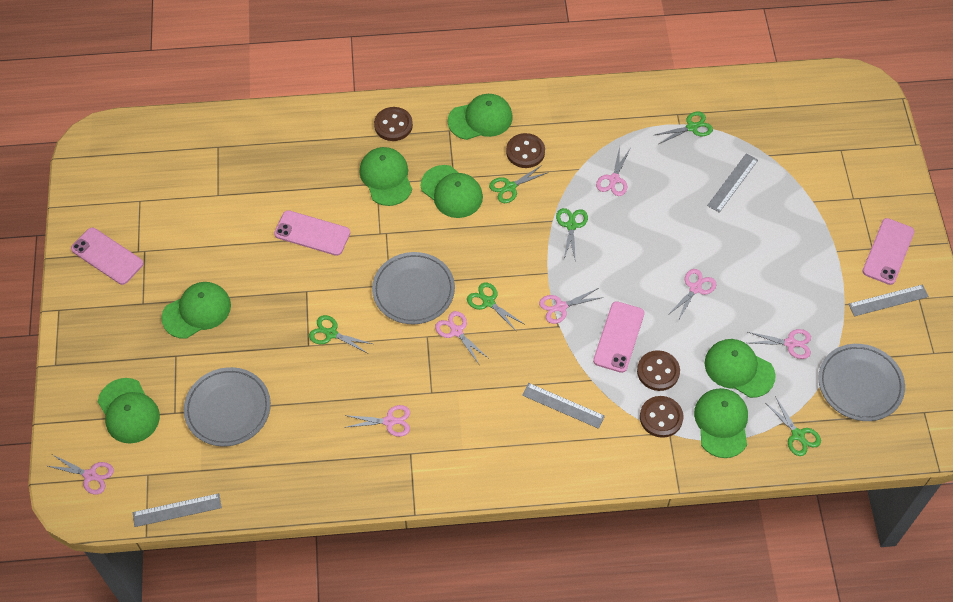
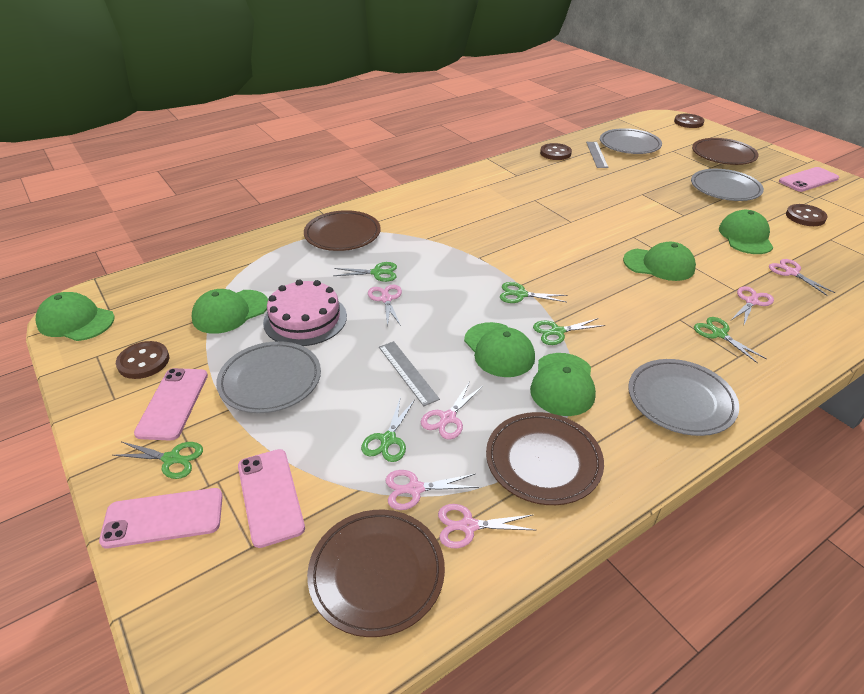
brown plate: 0 -> 4
green cap: 7 -> 6
grey plate: 3 -> 4
grey ruler: 4 -> 2
pink cake: 0 -> 1
pink scissors: 7 -> 6

